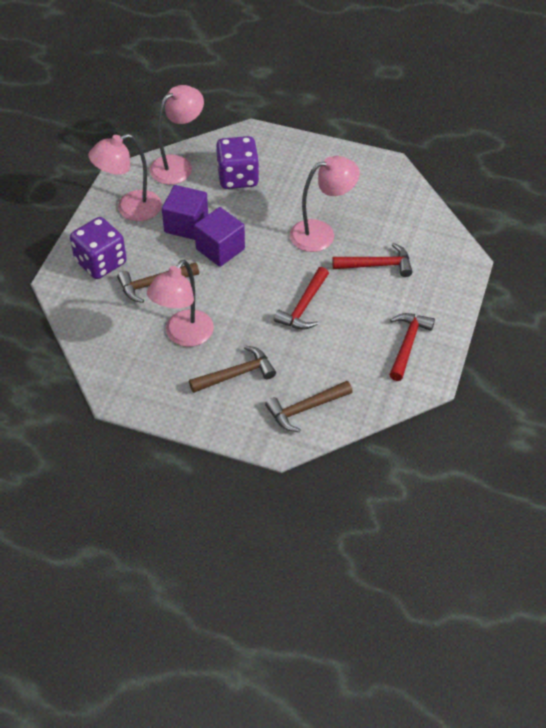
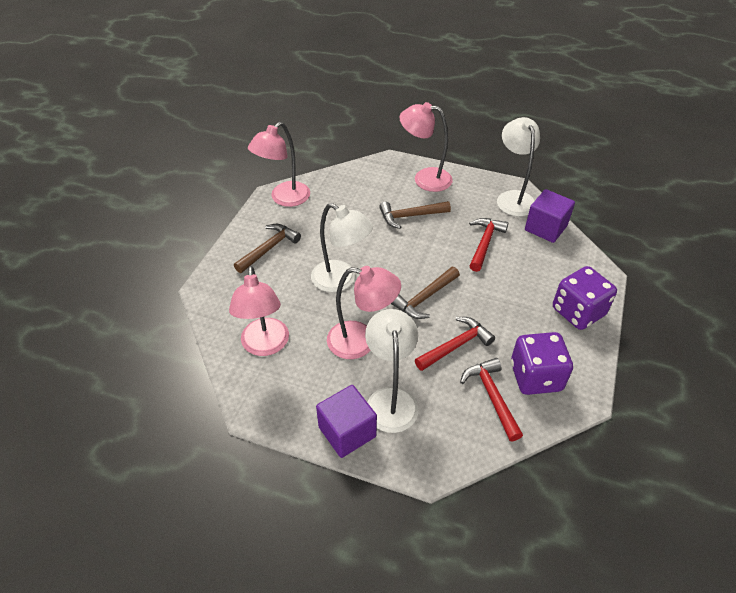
white lamp: 0 -> 3

